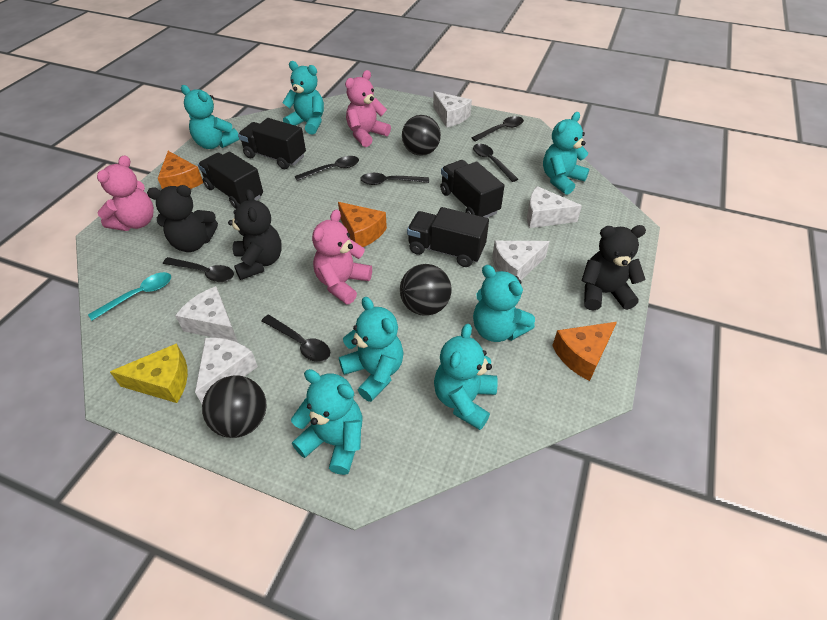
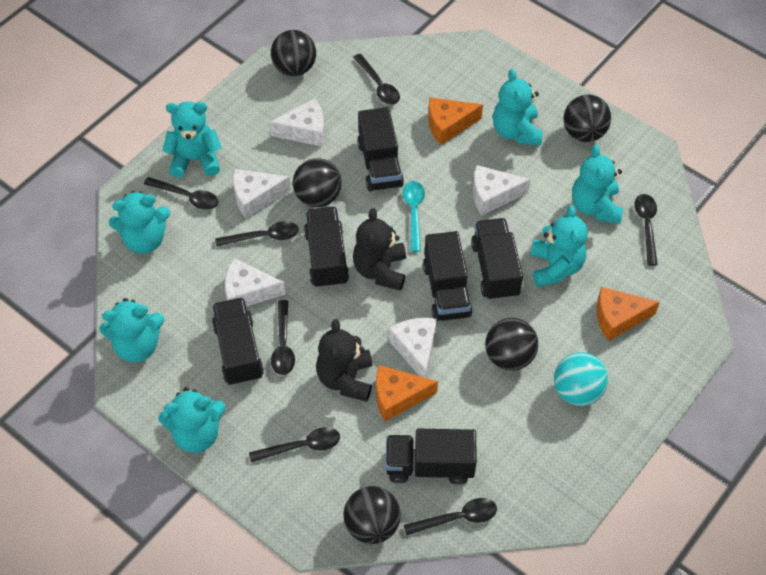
black ball: 3 -> 5
black spoon: 6 -> 7
black teddy bear: 3 -> 2
black truck: 4 -> 6
pink teddy bear: 3 -> 0
turquoise ball: 0 -> 1
yellow cheese: 1 -> 0

